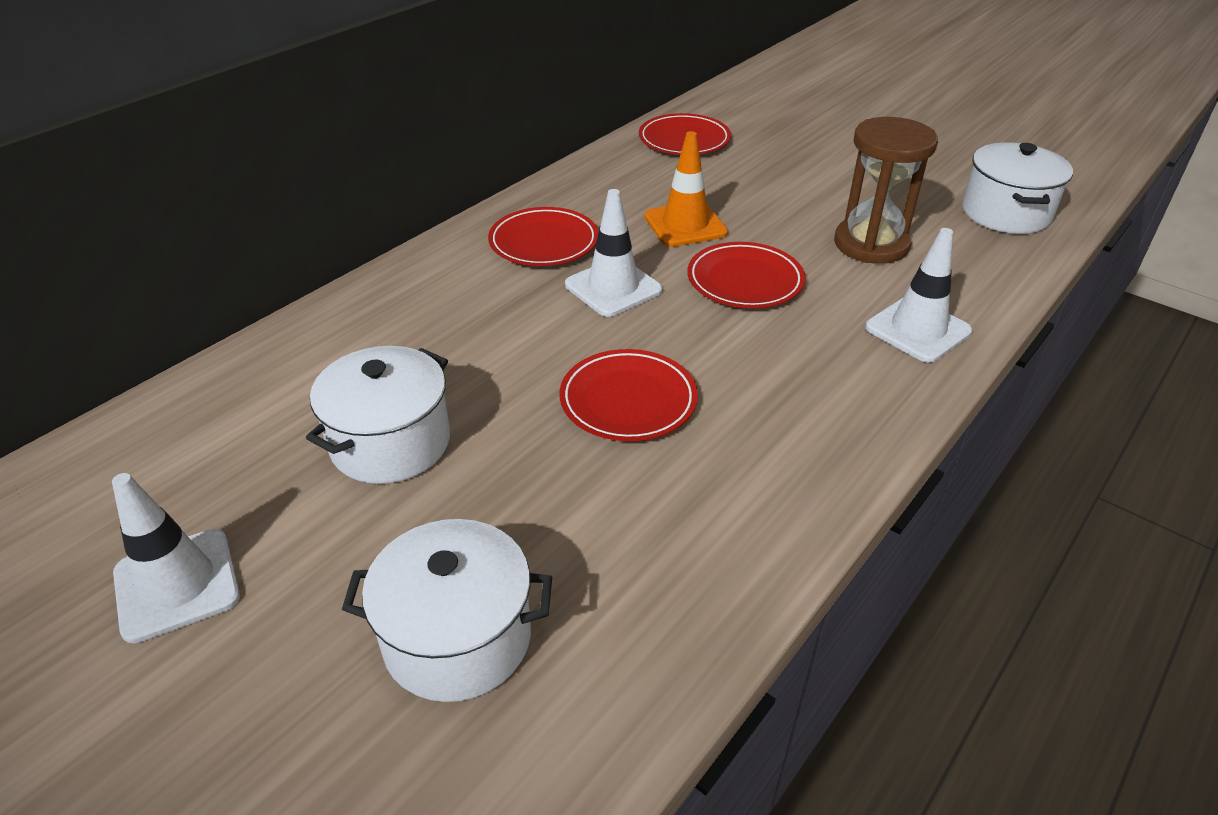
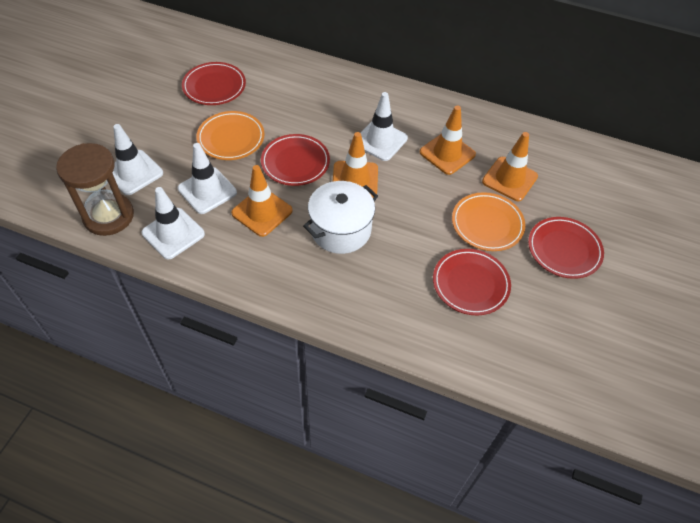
orange plate: 0 -> 2
orange traffic cone: 1 -> 4
white pot: 3 -> 1
white traffic cone: 3 -> 4

